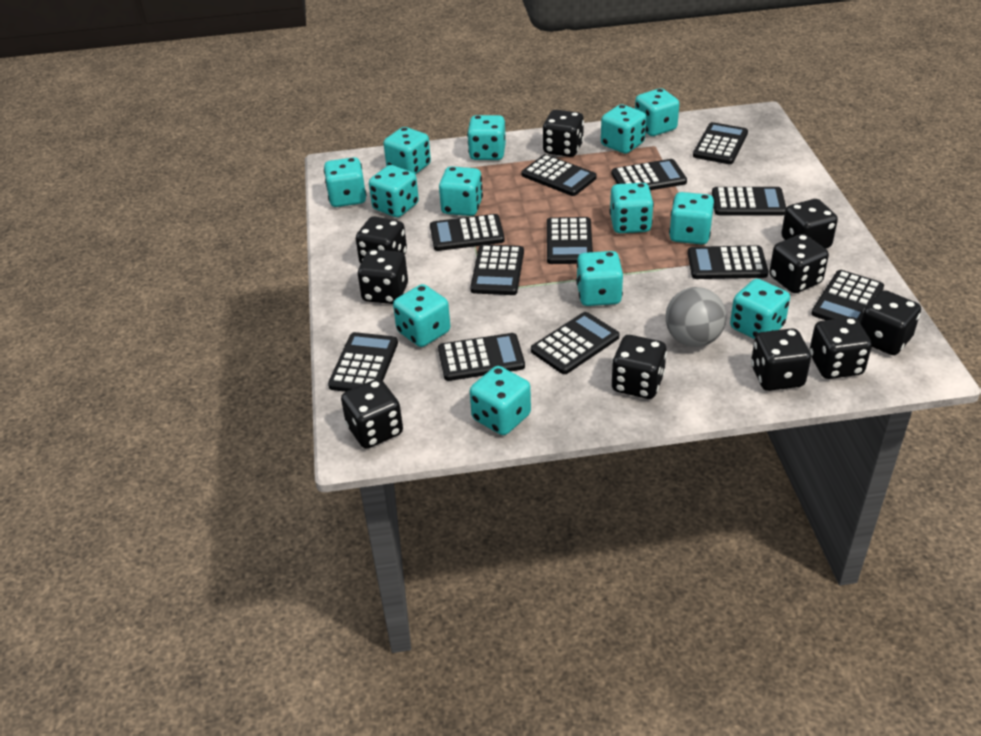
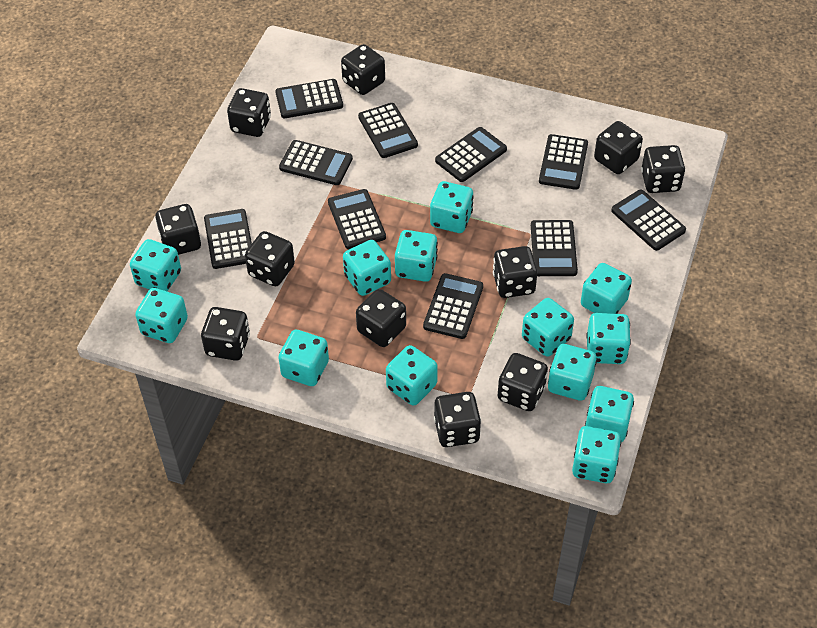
black calculator: 12 -> 10
black dice: 10 -> 11
grey ball: 1 -> 0

